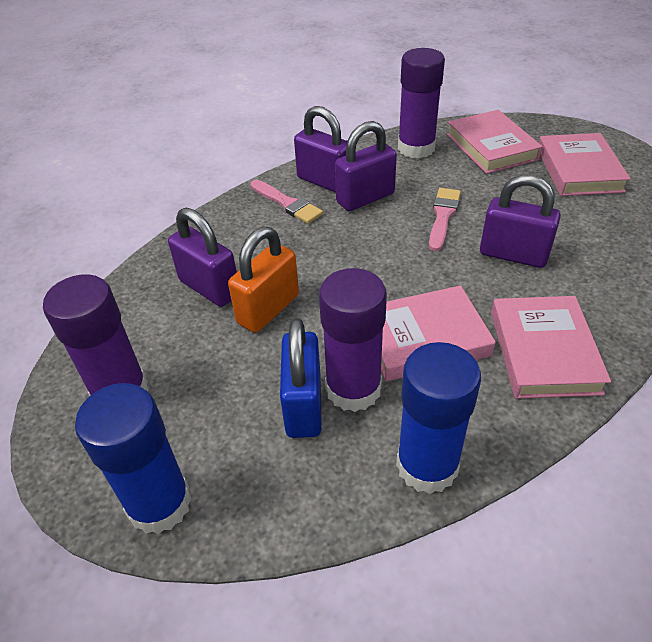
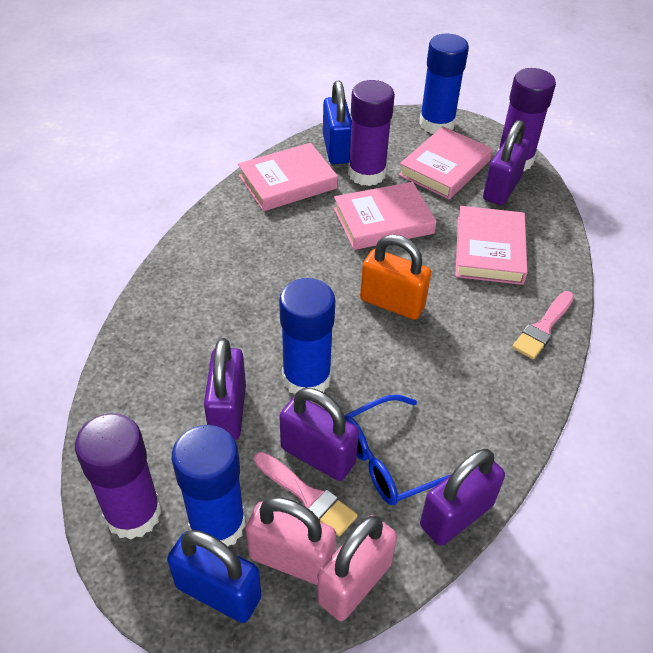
blue glasses: 0 -> 1
blue glue stick: 2 -> 3
blue padlock: 1 -> 2
pink padlock: 0 -> 2

